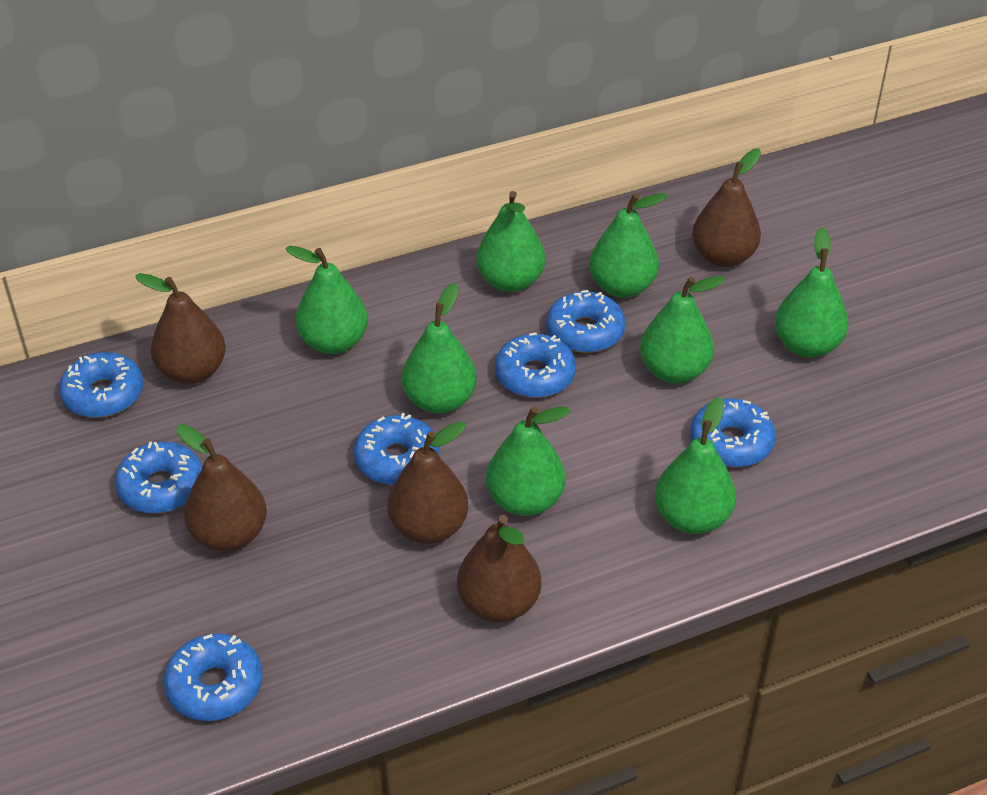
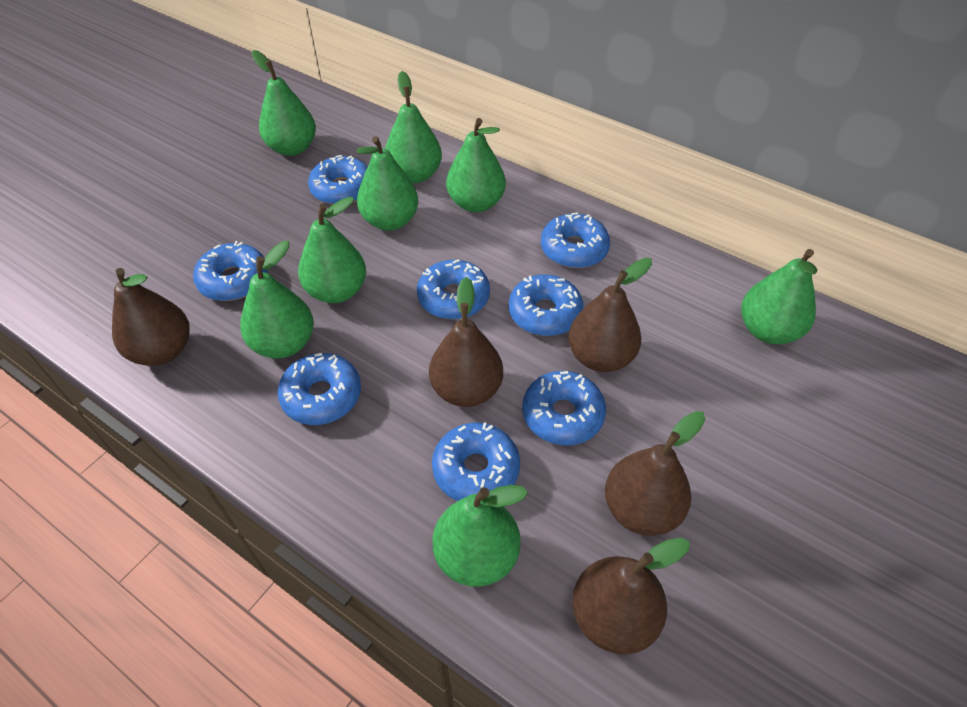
blue donut: 7 -> 8

